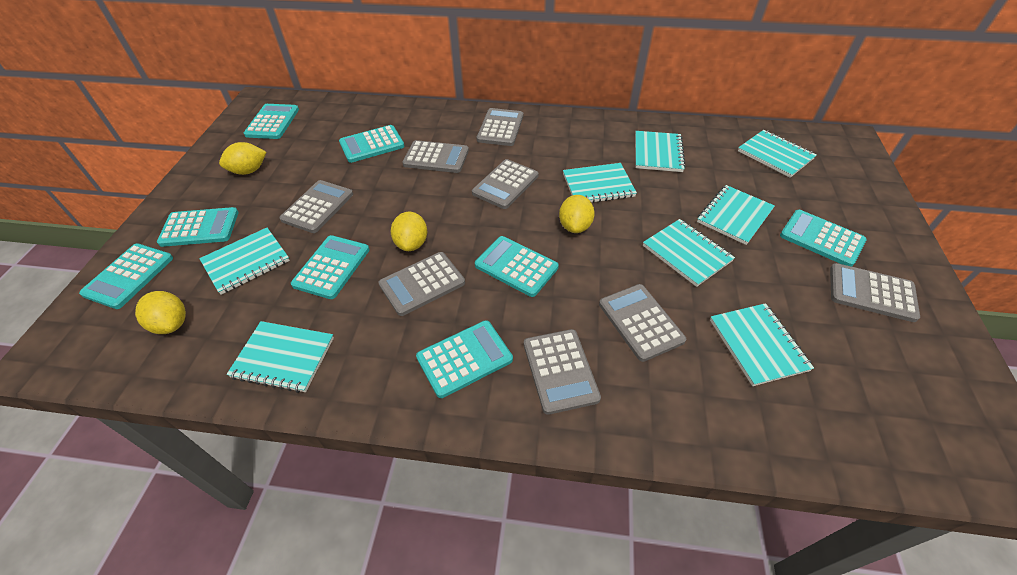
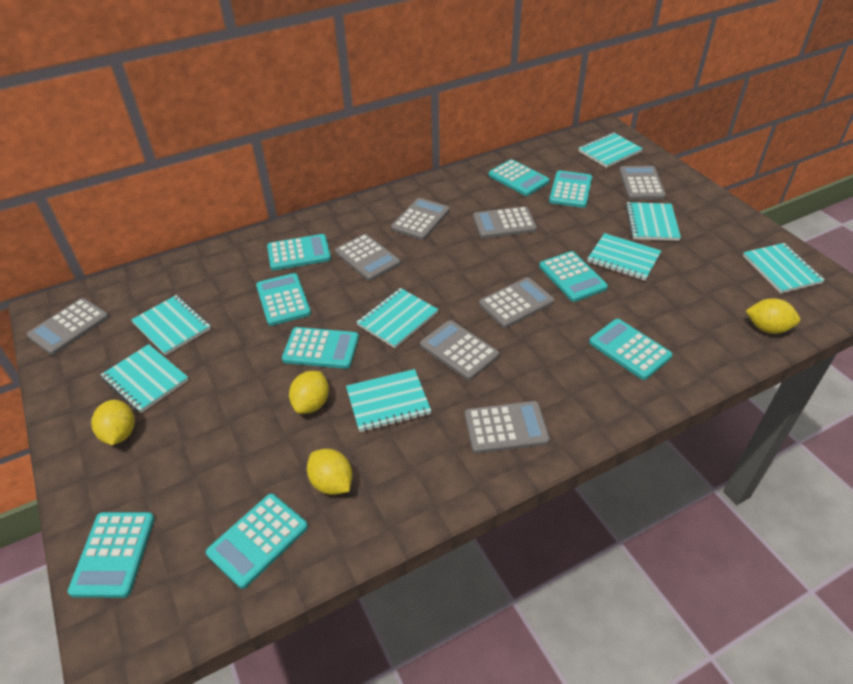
turquoise calculator: 8 -> 9

